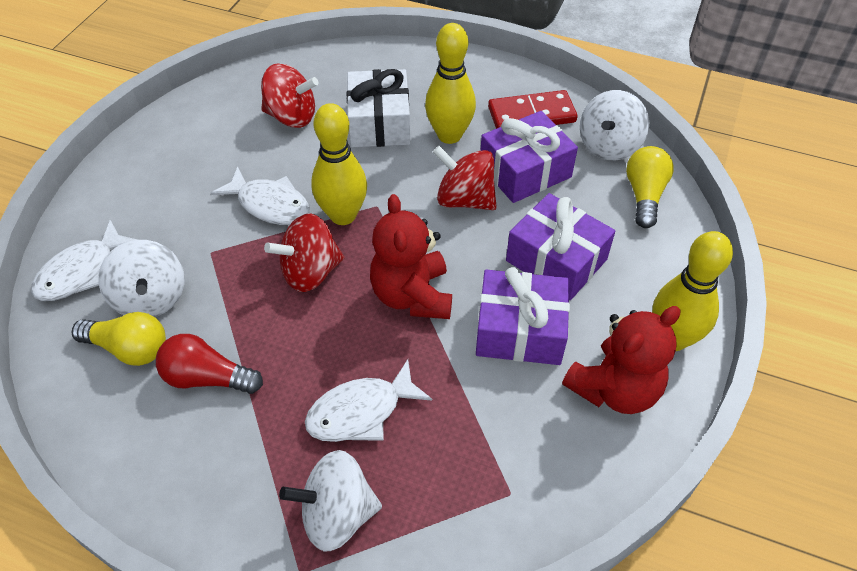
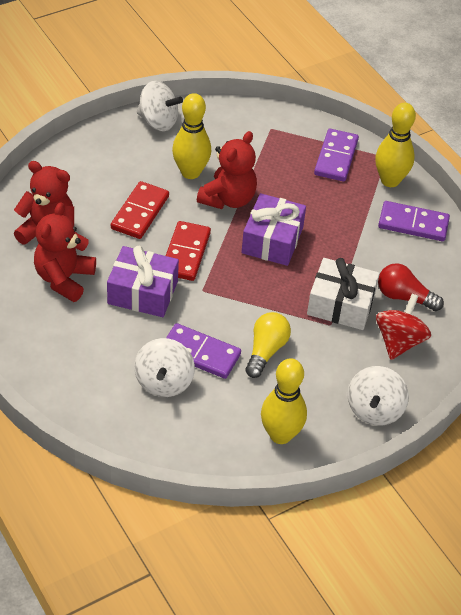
purple domino: 0 -> 3
purple gift: 3 -> 2
red domino: 1 -> 2
red spinning top: 3 -> 1
red teddy bear: 2 -> 3
white fish: 3 -> 0
yellow light bulb: 2 -> 1

